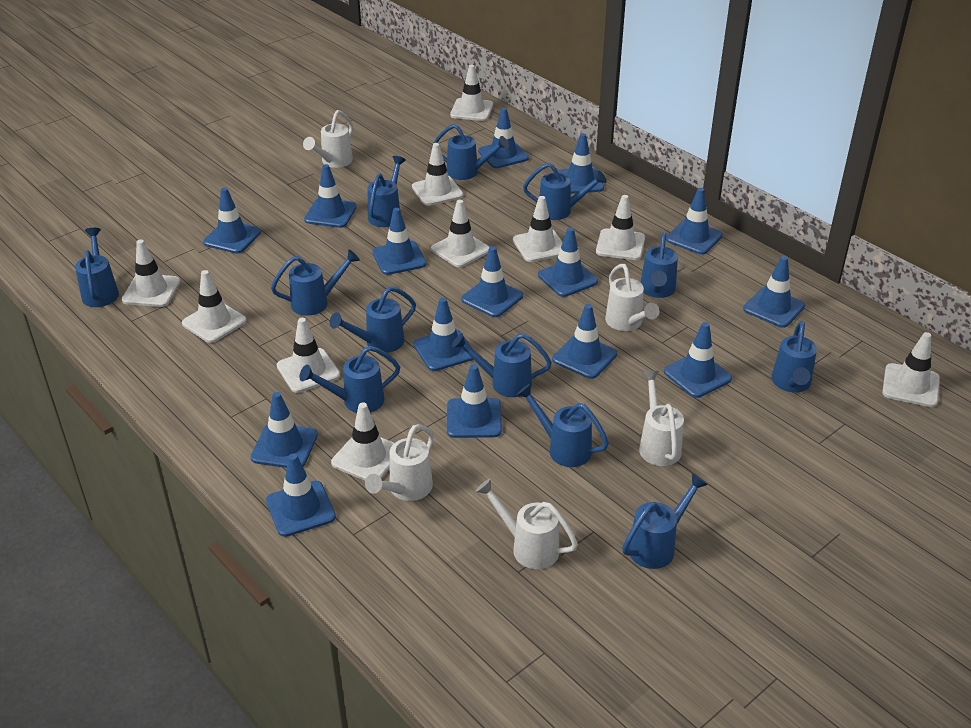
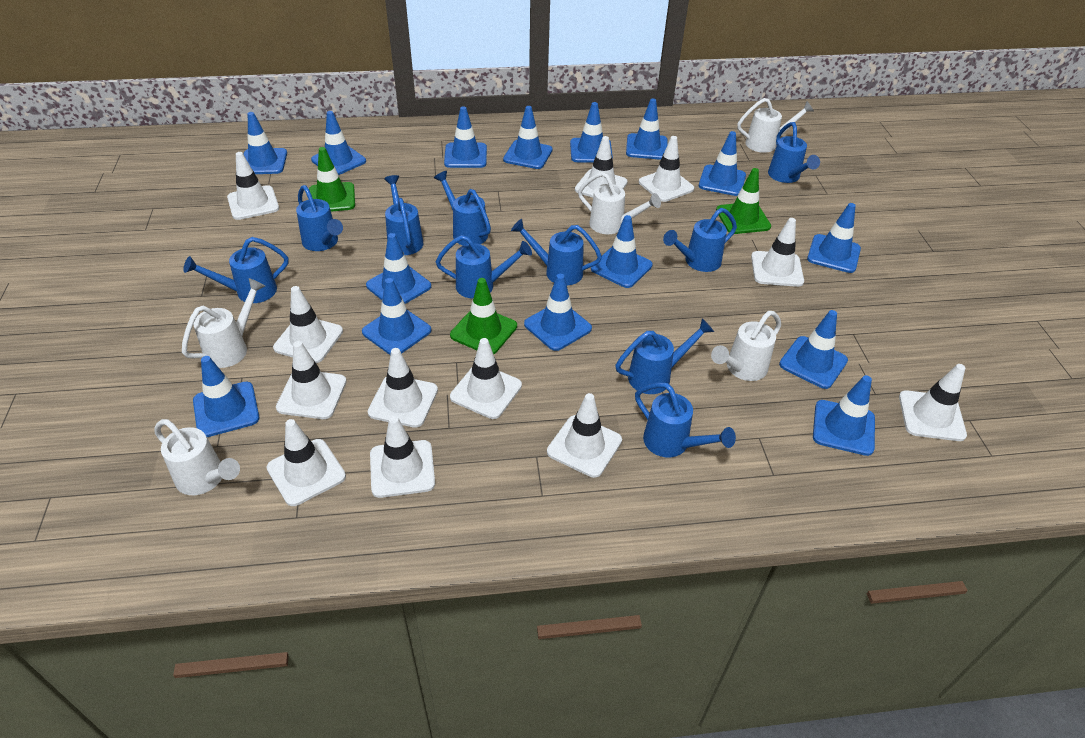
blue watering can: 12 -> 10
green traffic cone: 0 -> 3
white traffic cone: 10 -> 12

